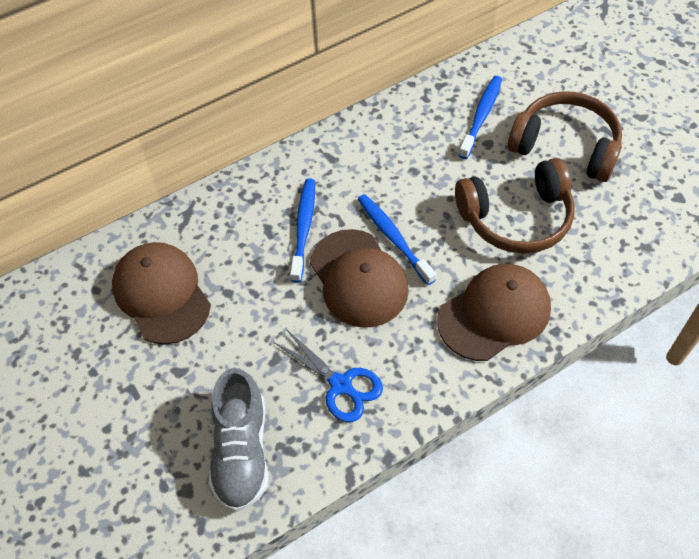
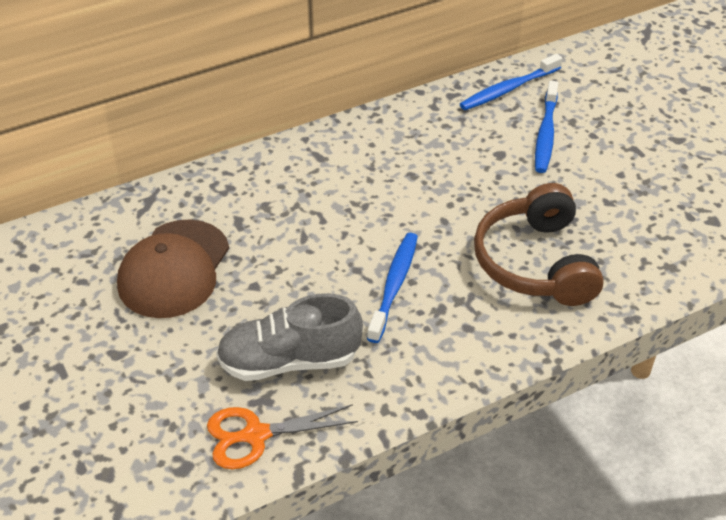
blue scissors: 1 -> 0
brown cap: 3 -> 1
brown headphones: 2 -> 1
orange scissors: 0 -> 1

